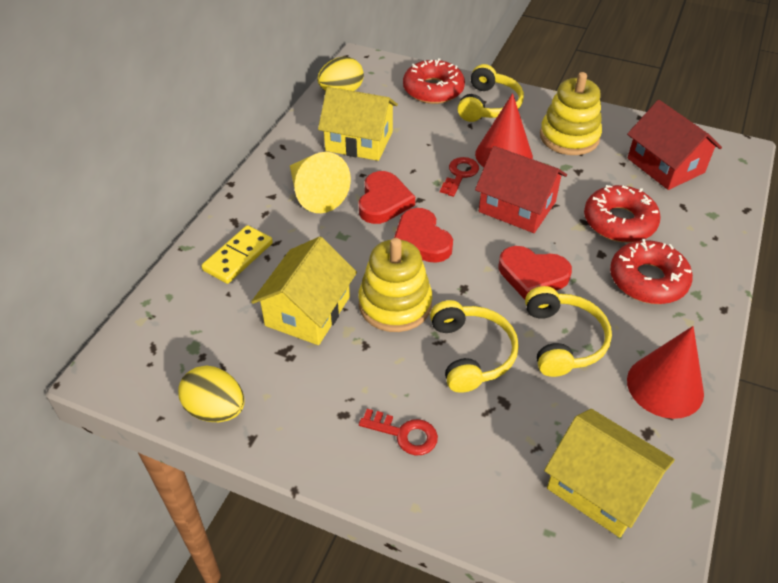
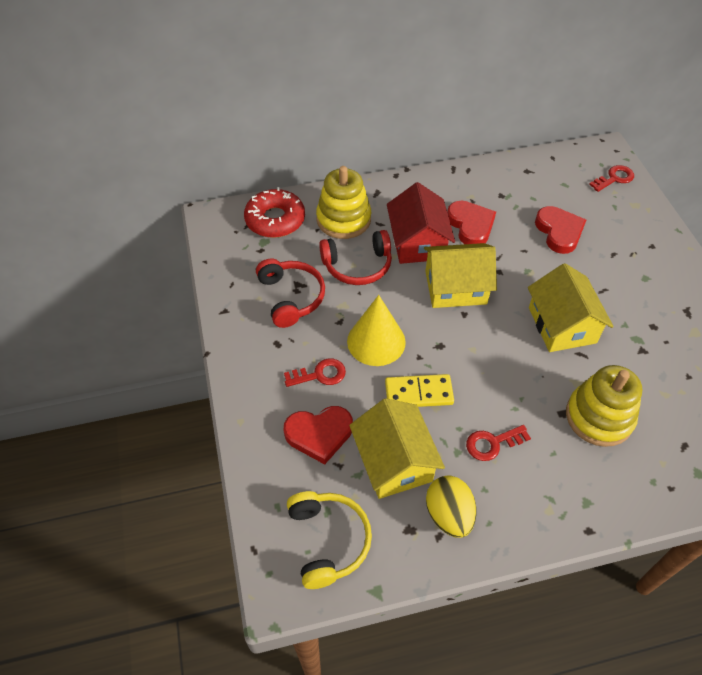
red cone: 2 -> 0
red donut: 3 -> 1
red headphones: 0 -> 2
red house: 2 -> 1
red key: 2 -> 3
yellow egg: 2 -> 1
yellow headphones: 3 -> 1

